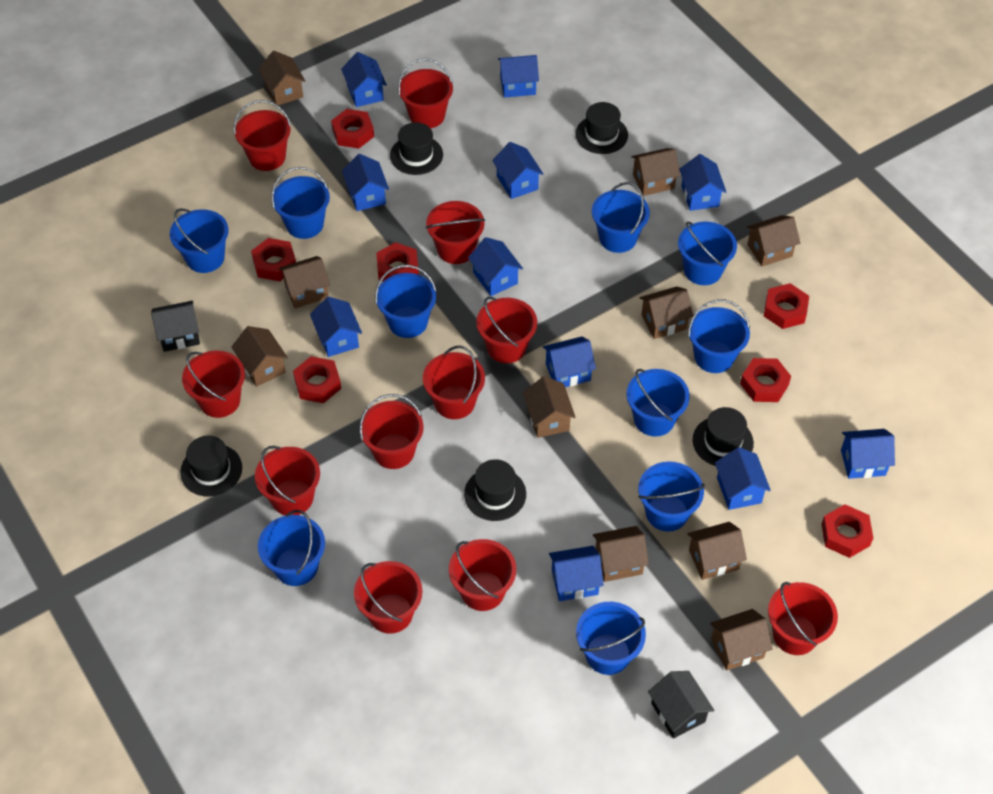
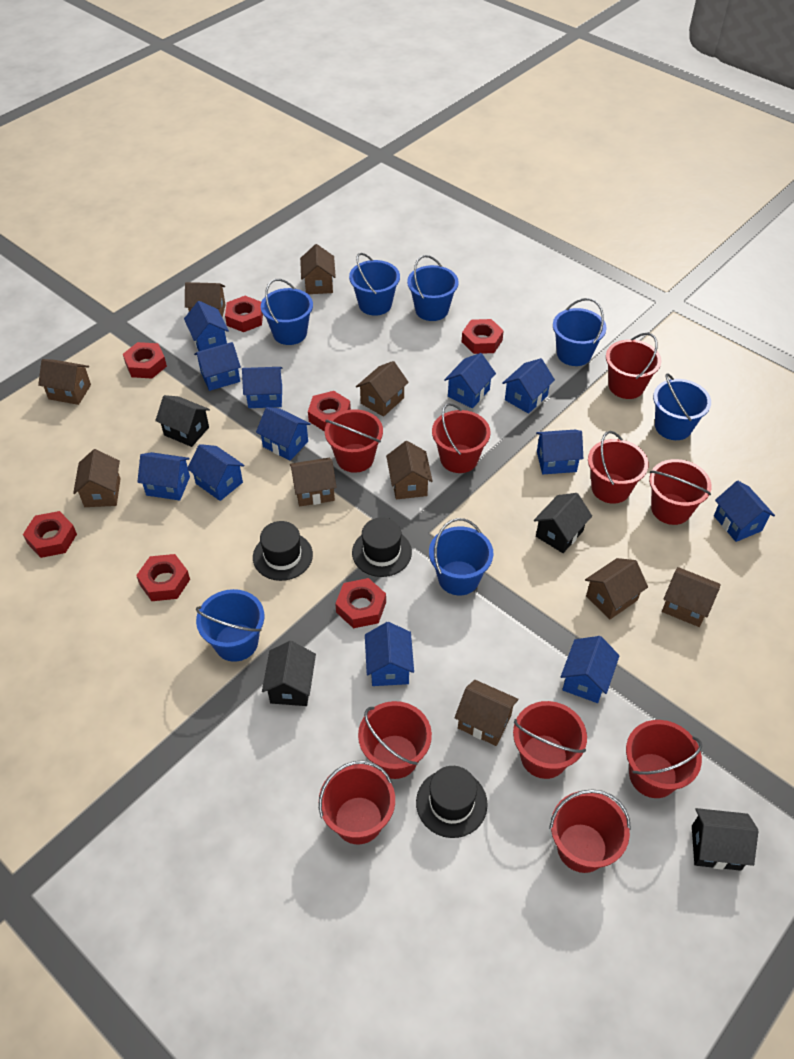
black hat: 5 -> 3
black house: 2 -> 4
blue bucket: 10 -> 7
blue house: 11 -> 12
red bucket: 11 -> 10

